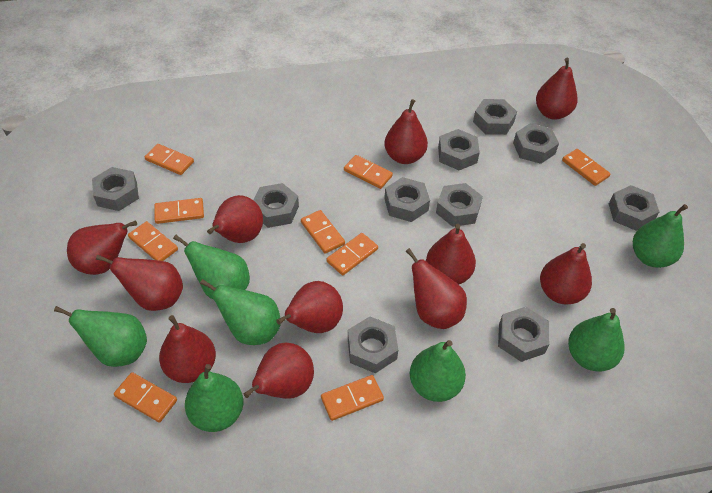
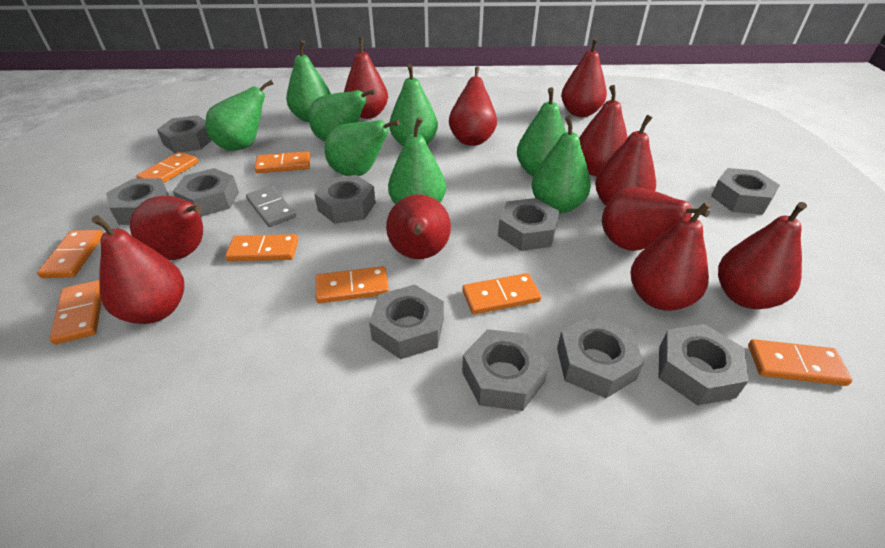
green pear: 7 -> 8
grey domino: 0 -> 1
orange domino: 9 -> 8

